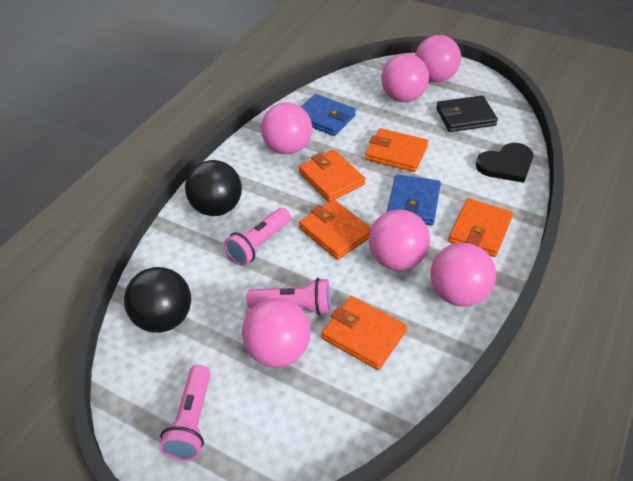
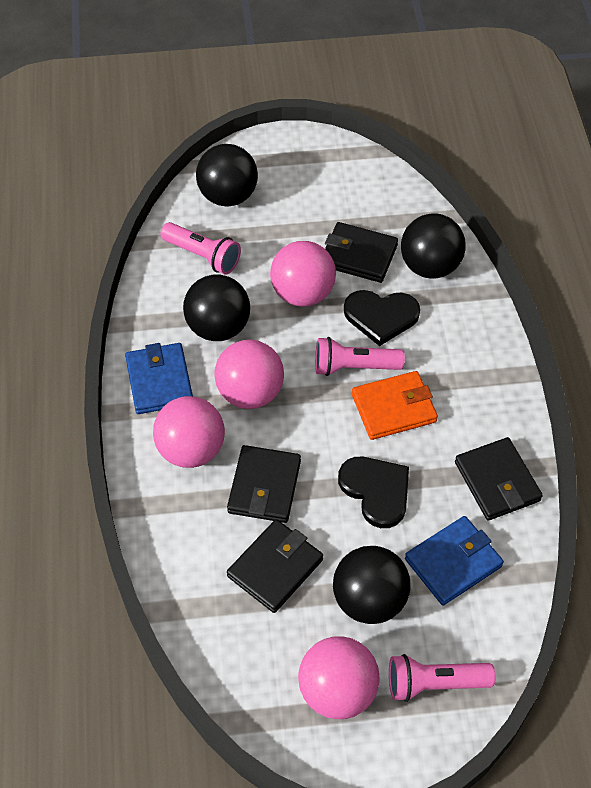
black ball: 2 -> 4
black heart: 1 -> 2
black wallet: 1 -> 4
orange wallet: 5 -> 1
pink ball: 6 -> 4

